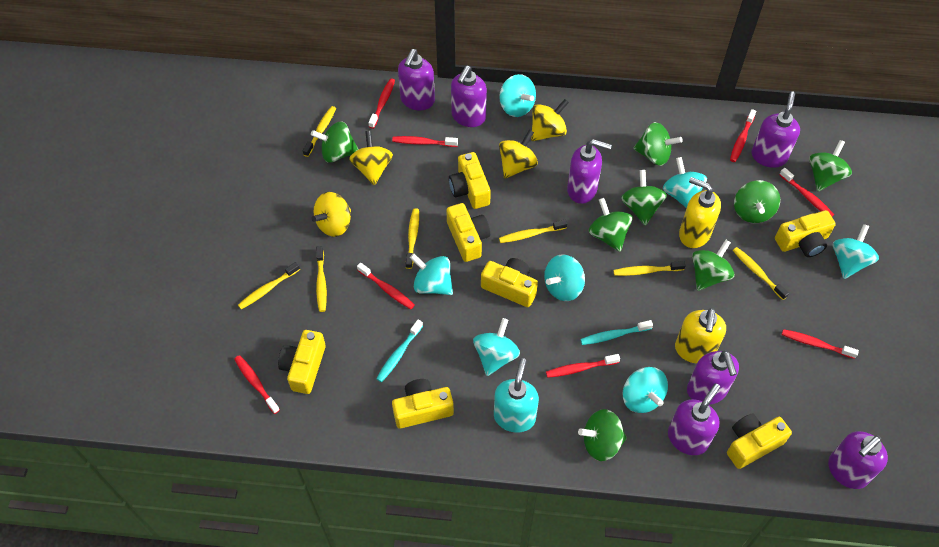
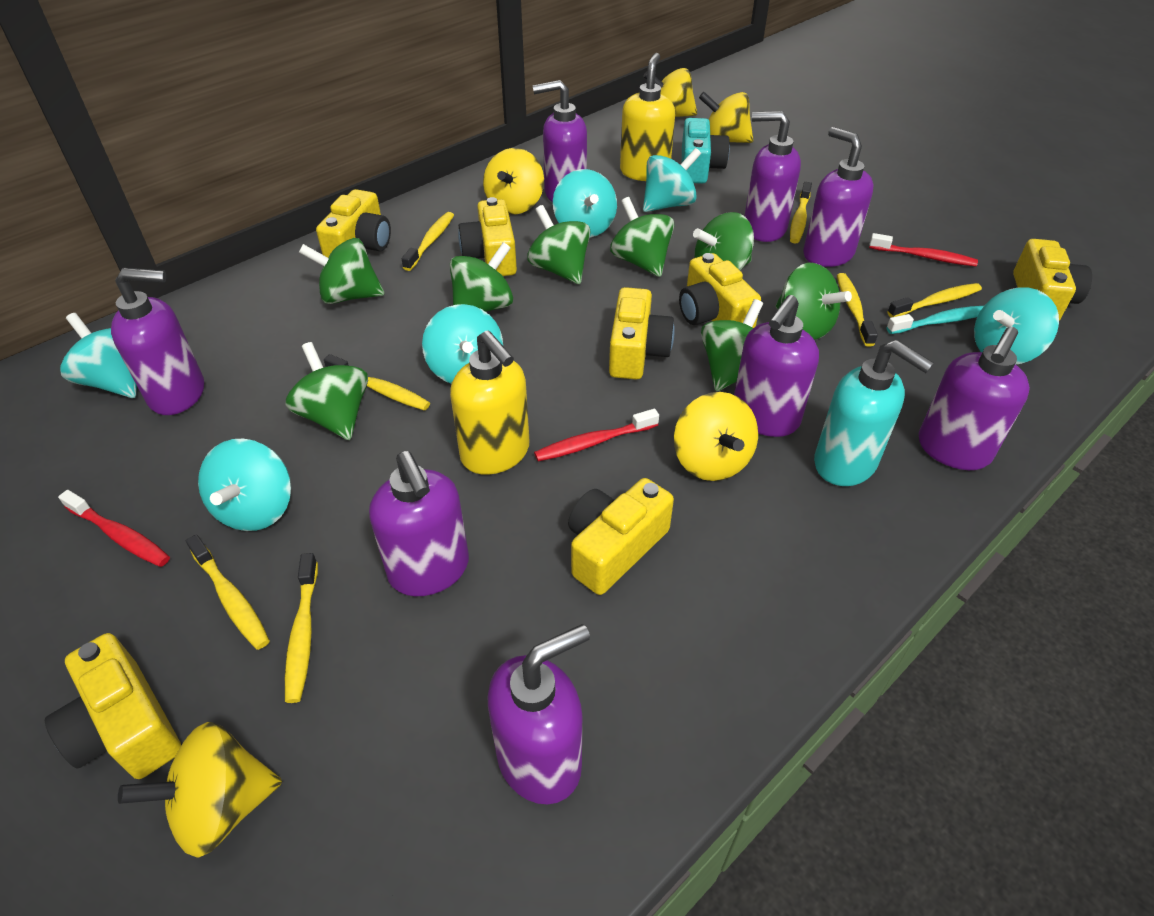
purple soap dispenser: 7 -> 8
red toothbrush: 8 -> 3
turquoise camera: 0 -> 1
turquoise spinning top: 7 -> 6
turquoise toothbrush: 2 -> 1
yellow spinning top: 4 -> 5

